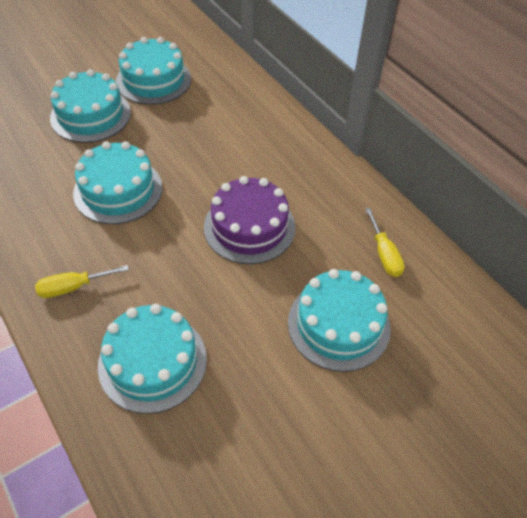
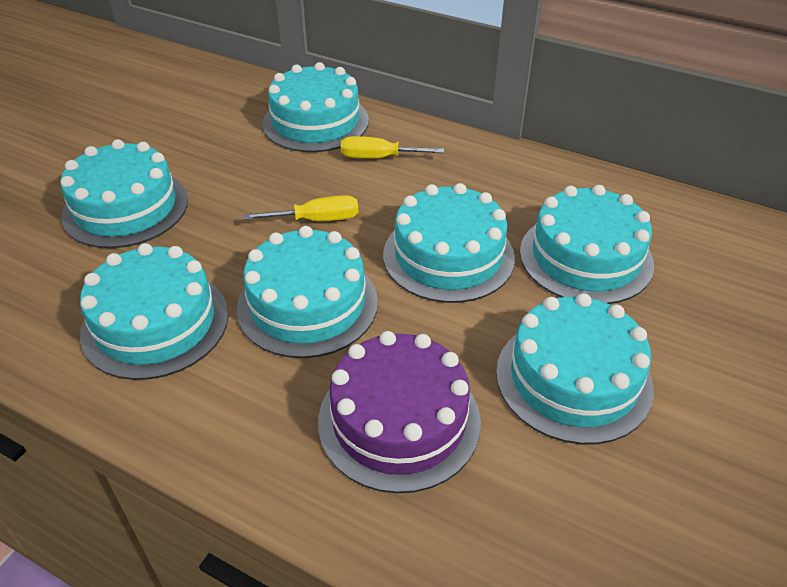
turquoise cake: 5 -> 7

